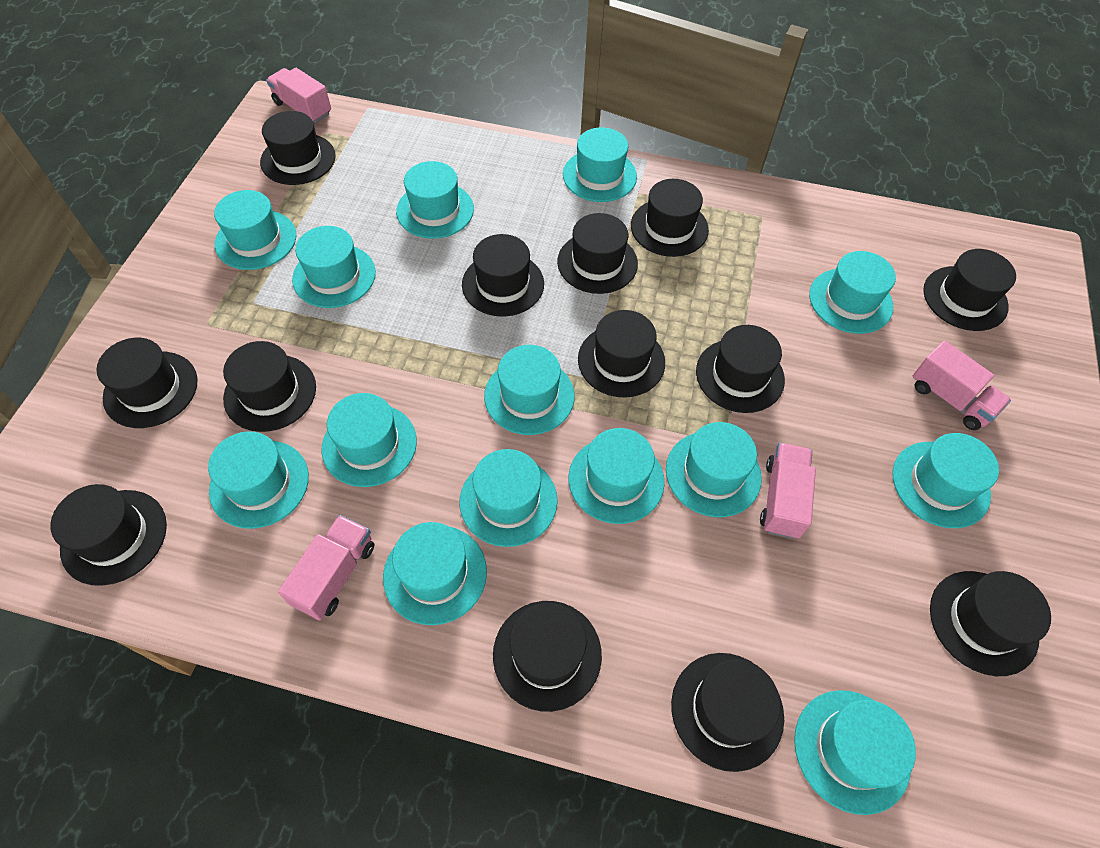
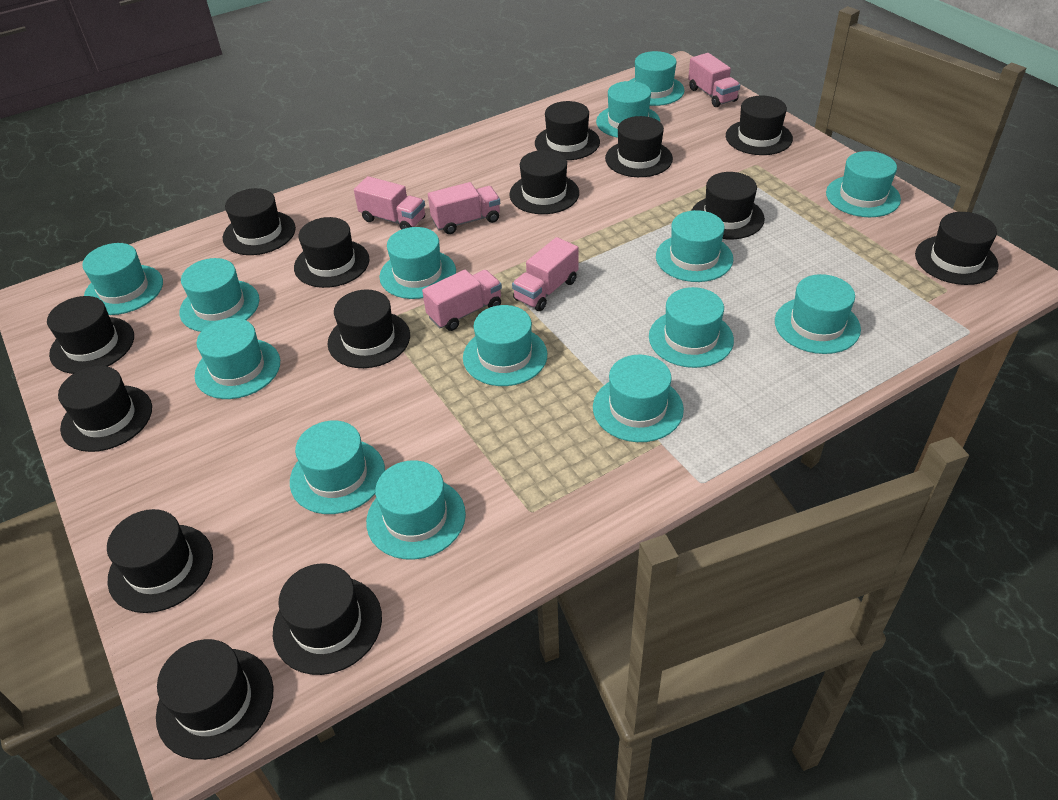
black hat: 13 -> 14
pink truck: 4 -> 5

